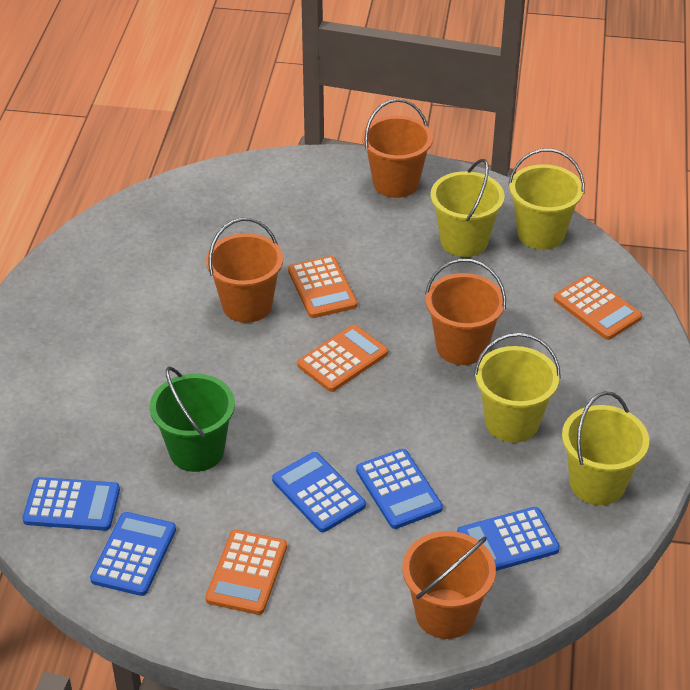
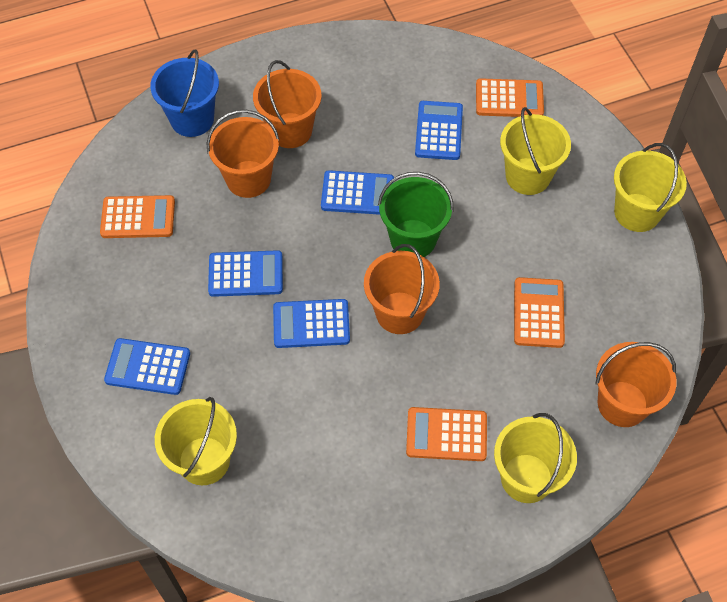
blue bucket: 0 -> 1

